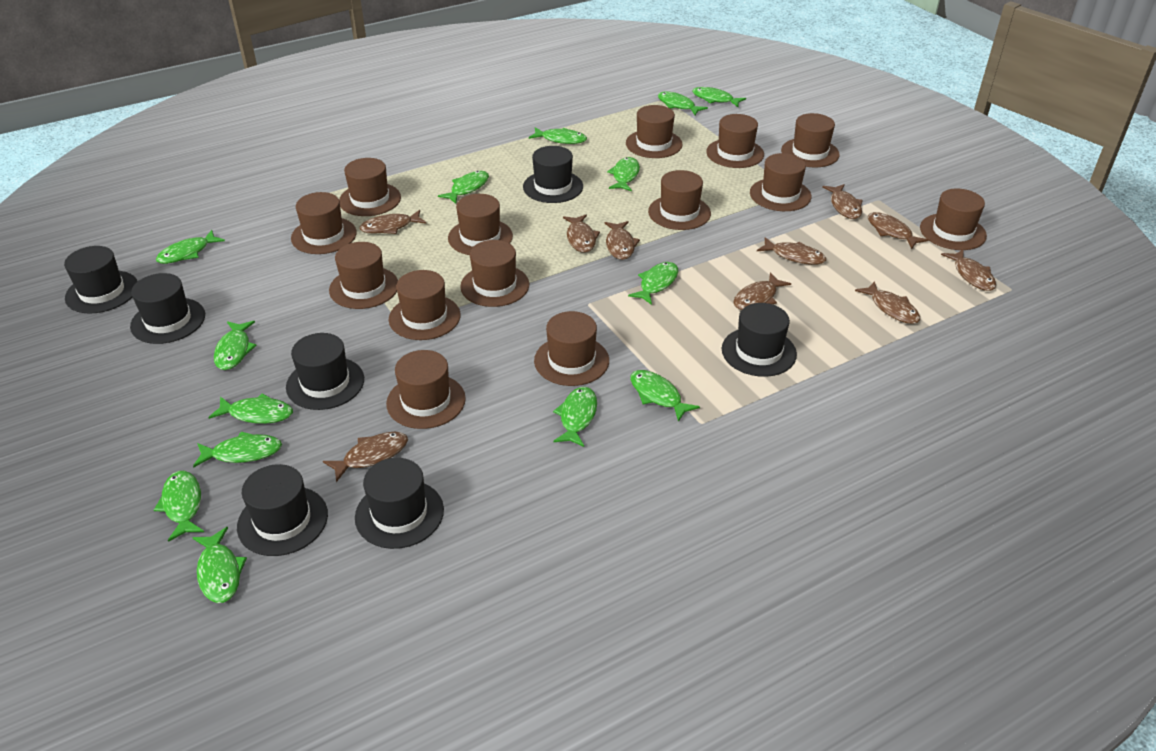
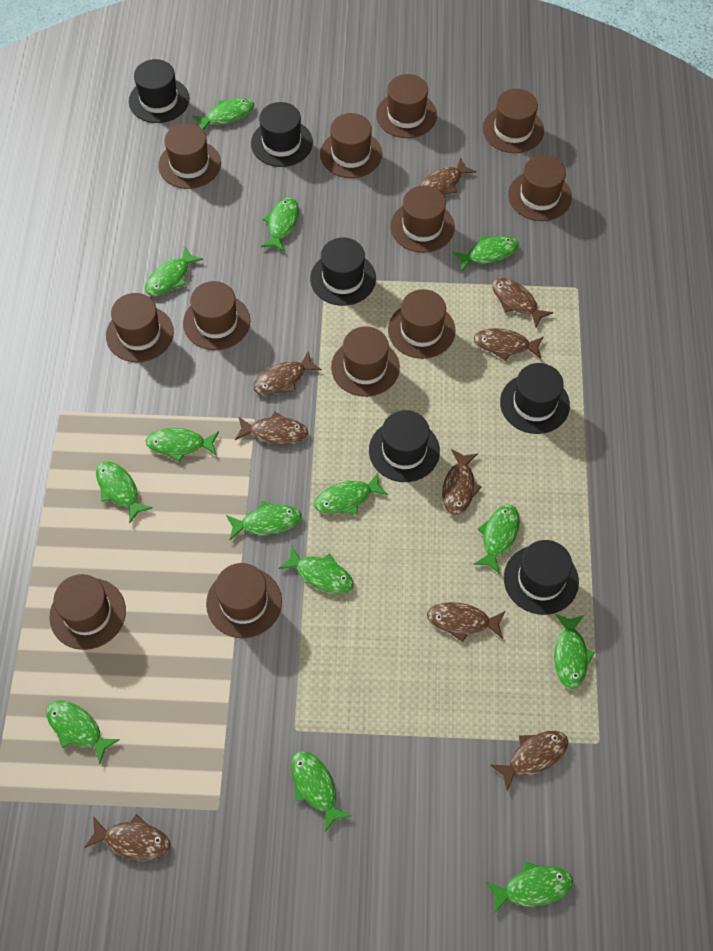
black hat: 7 -> 6
brown fish: 10 -> 9
brown hat: 14 -> 12

